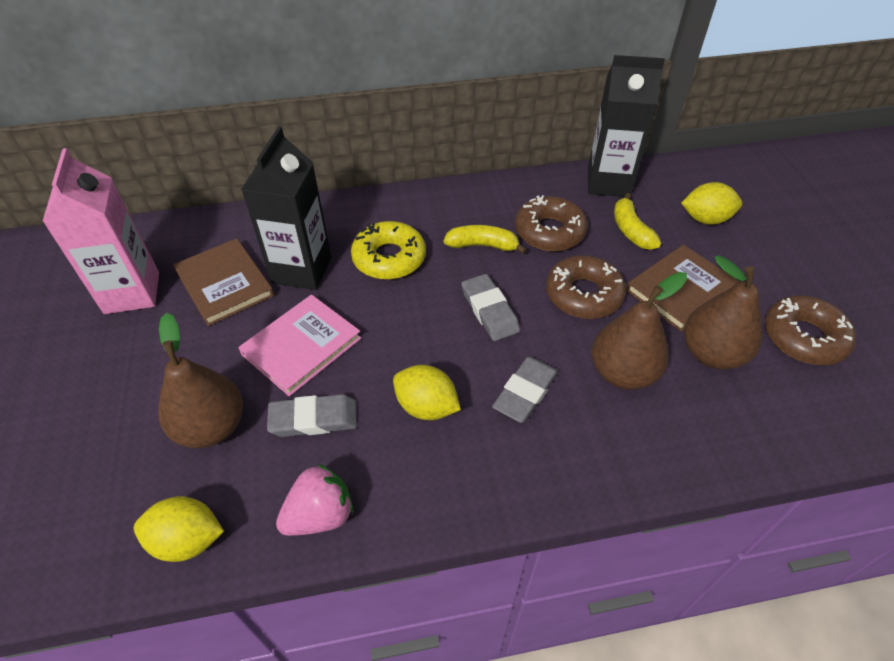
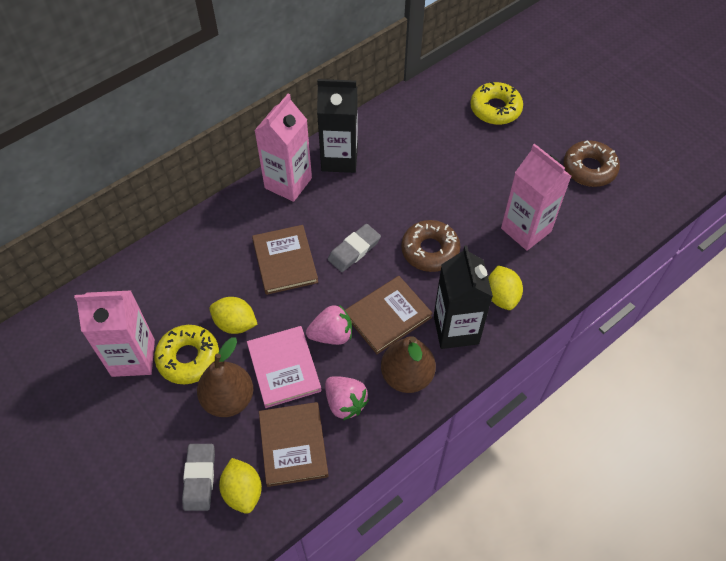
brown book: 2 -> 3
brown donut: 3 -> 2
brown pear: 3 -> 2
grey eraser: 3 -> 2
pink carton: 1 -> 3
pink strawberry: 1 -> 2
yellow banana: 2 -> 0
yellow donut: 1 -> 2

